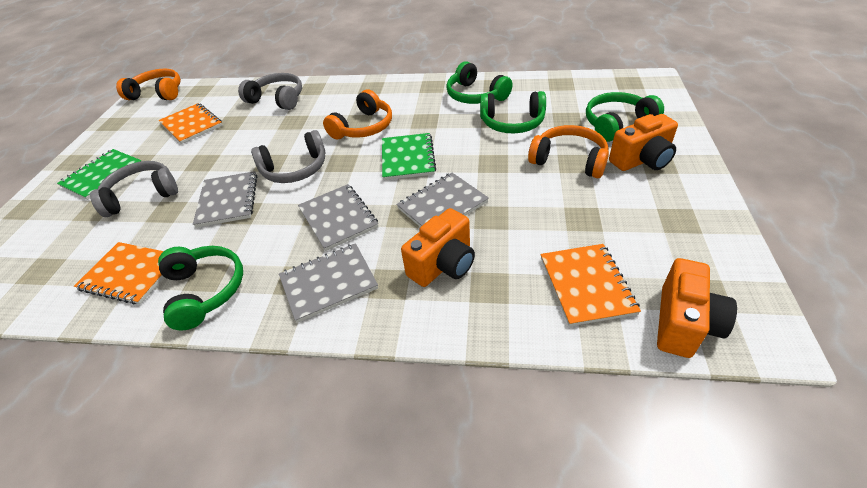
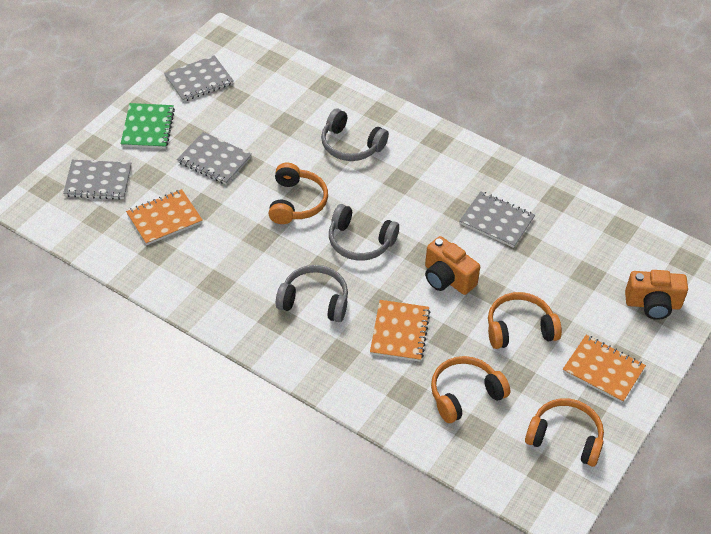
green headphones: 4 -> 0
green notebook: 2 -> 1
orange camera: 3 -> 2
orange headphones: 3 -> 4

